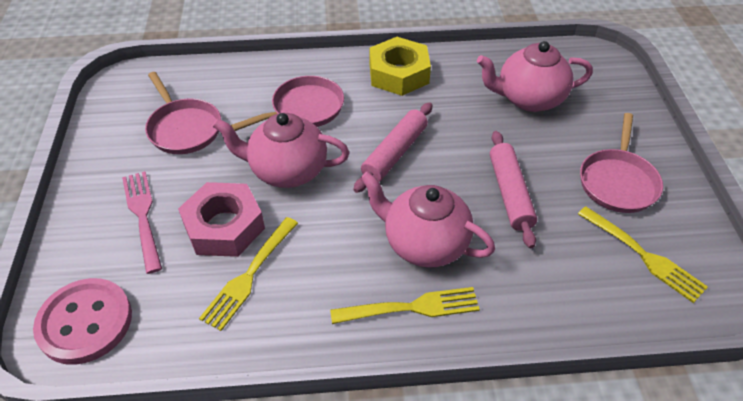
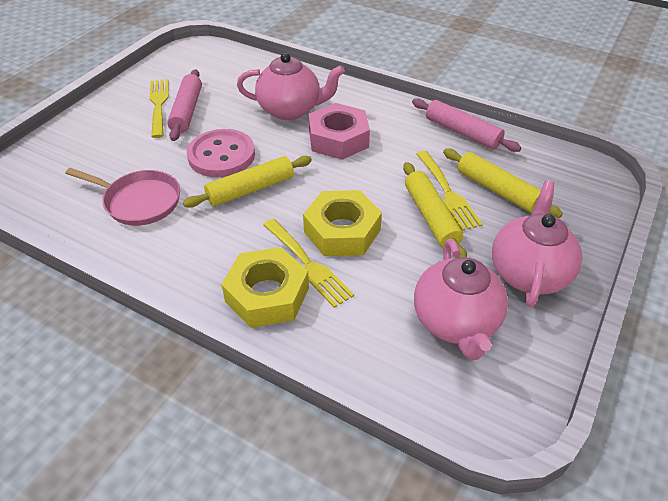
pink fork: 1 -> 0
pink pan: 3 -> 1
yellow nut: 1 -> 2
yellow rolling pin: 0 -> 3

